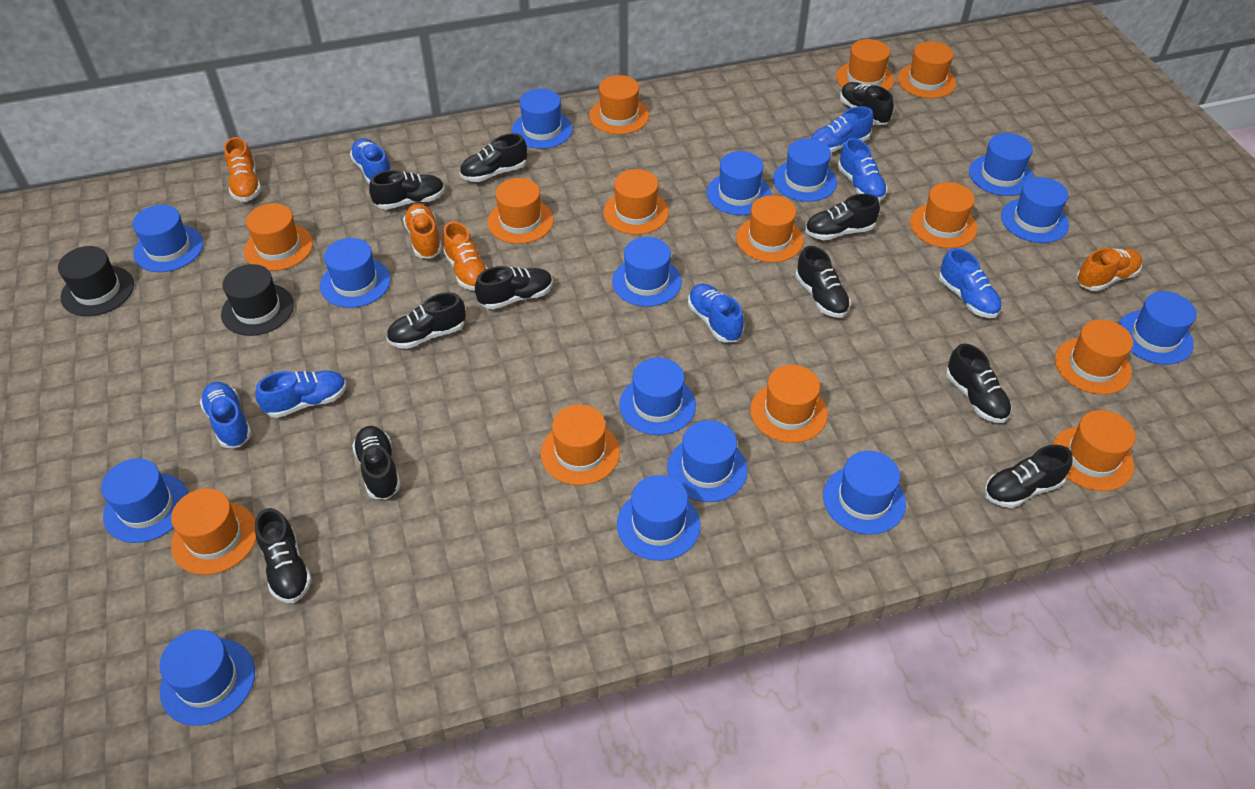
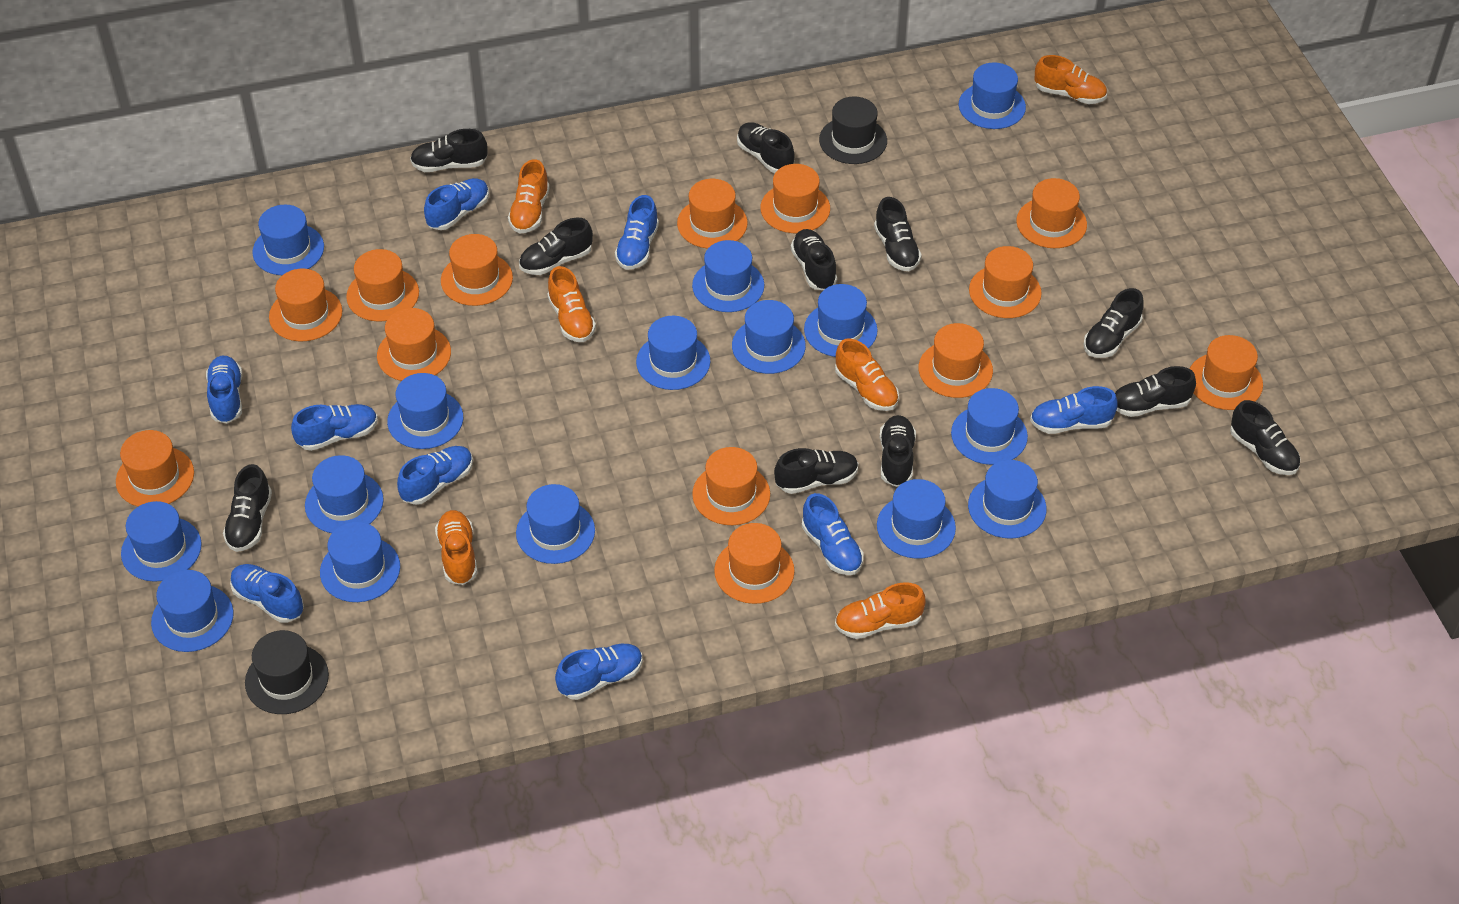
blue shoe: 7 -> 9
orange shoe: 4 -> 6

